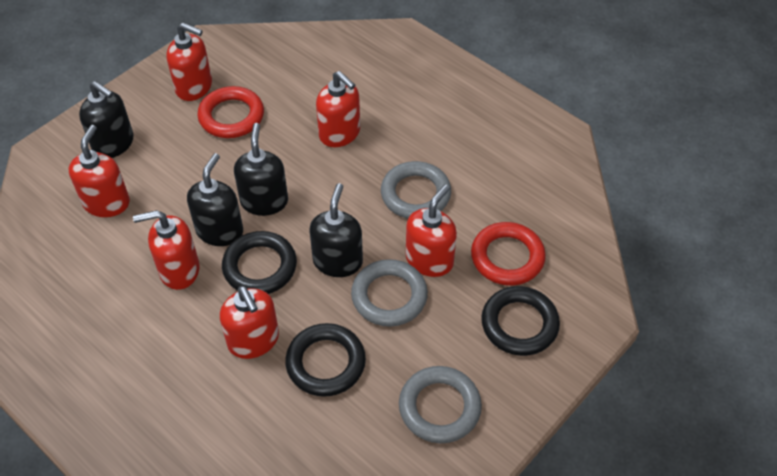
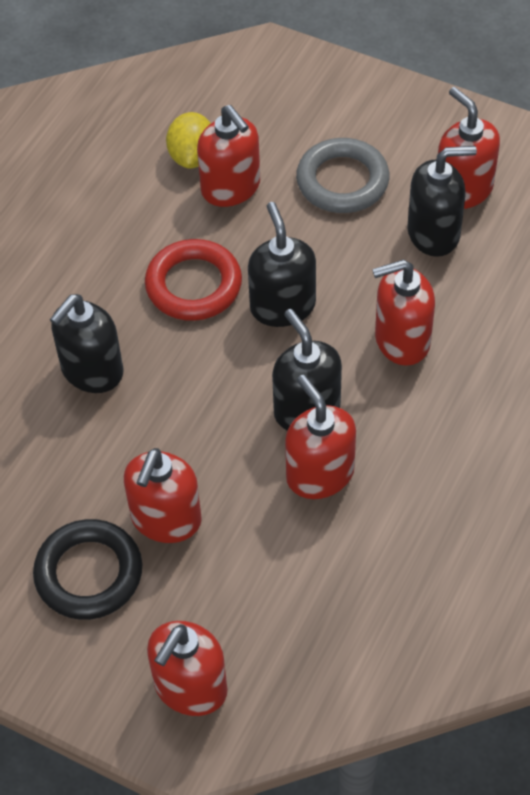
black ring: 3 -> 1
grey ring: 3 -> 1
red ring: 2 -> 1
yellow lemon: 0 -> 1

